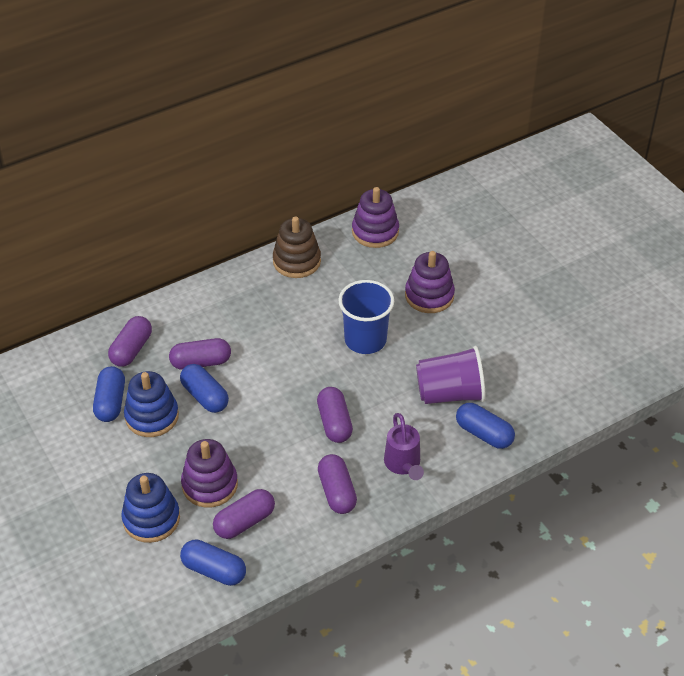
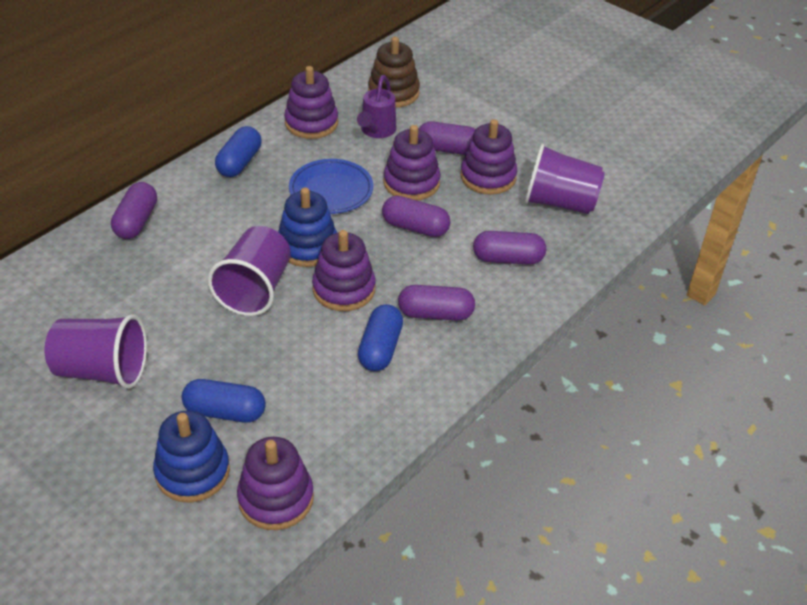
blue capsule: 4 -> 3
blue cup: 1 -> 0
blue plate: 0 -> 1
purple cup: 1 -> 3
purple stacking toy: 3 -> 5

